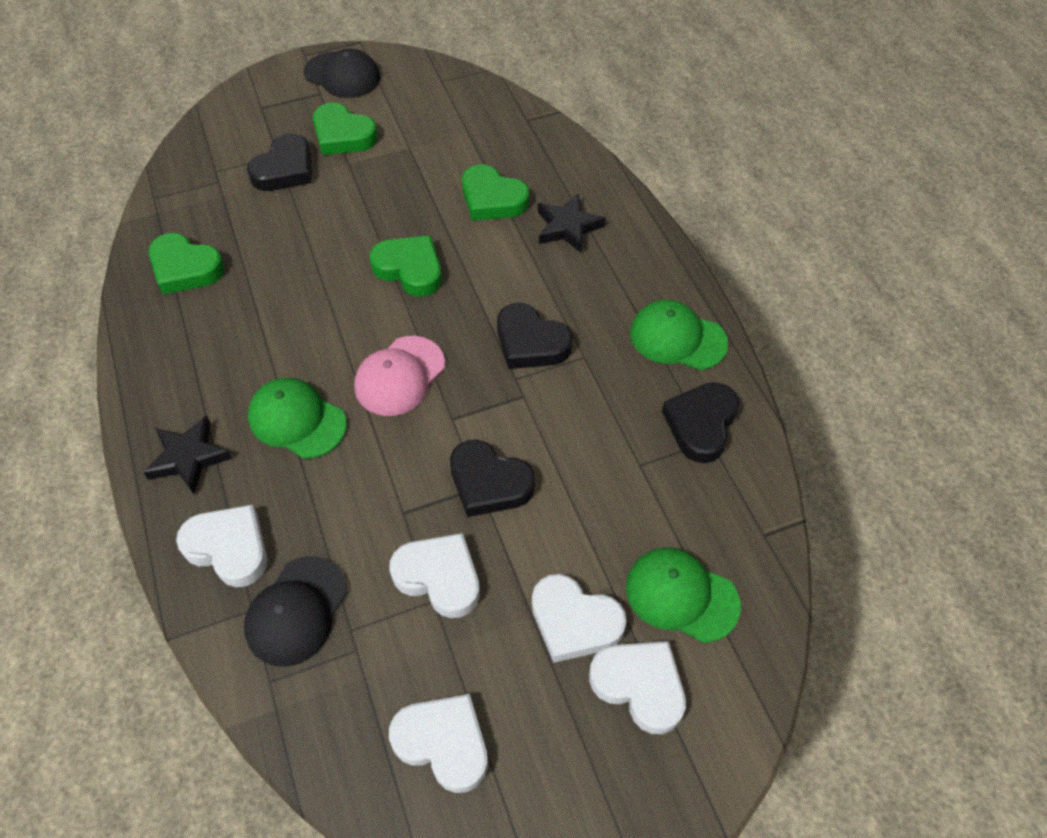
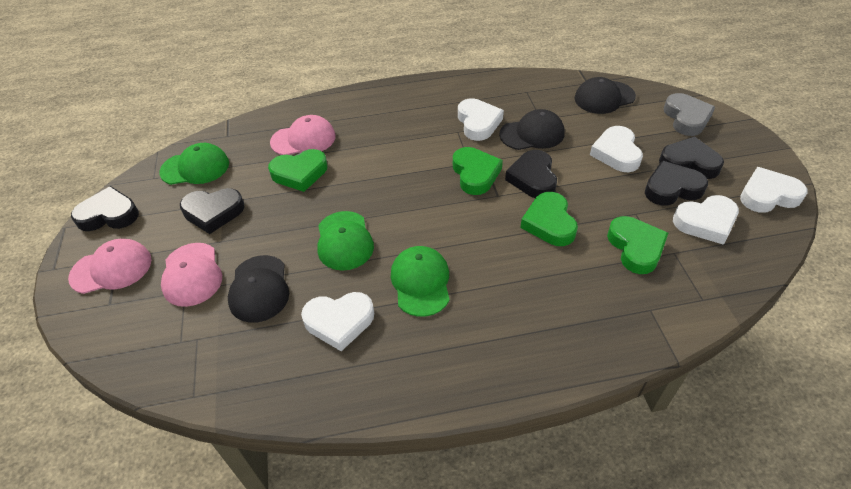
black cap: 2 -> 3
black heart: 4 -> 5
black star: 2 -> 0
grey heart: 0 -> 1
pink cap: 1 -> 3

